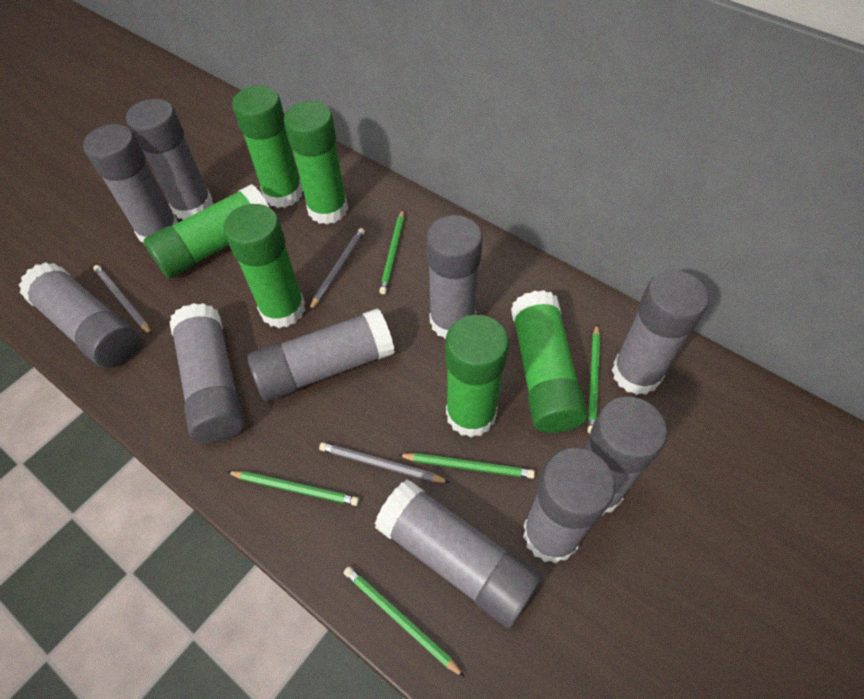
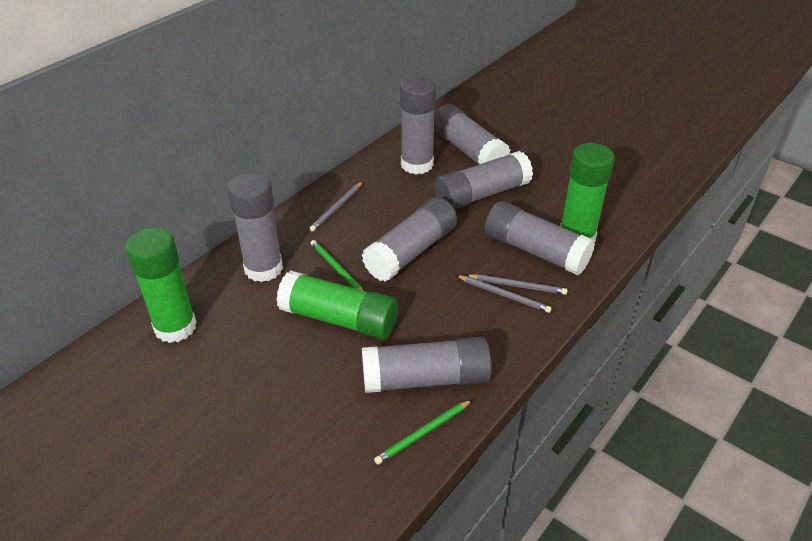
green glue stick: 6 -> 3
green pencil: 5 -> 2
grey glue stick: 10 -> 7

